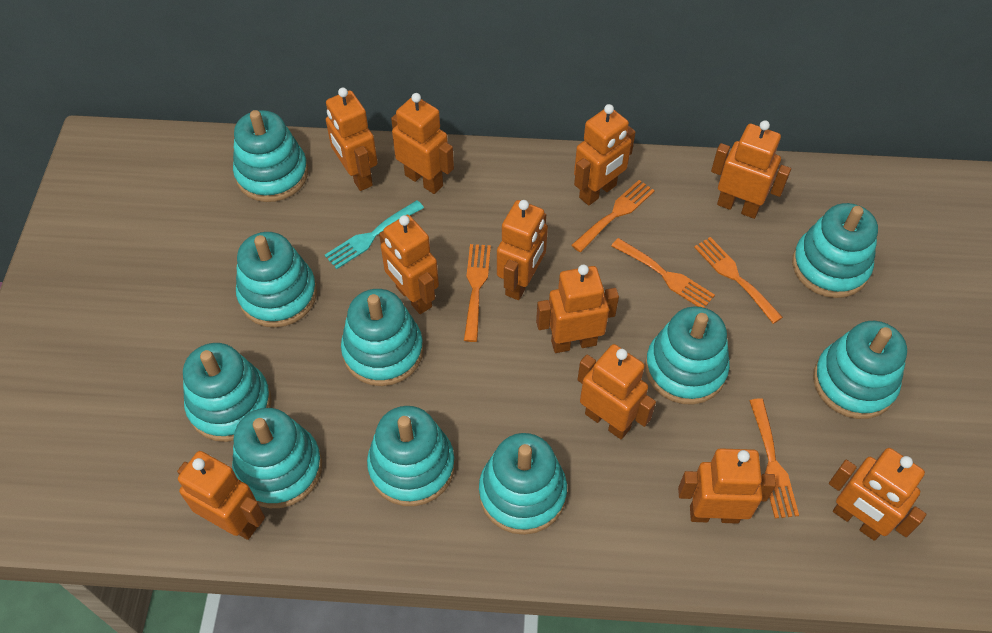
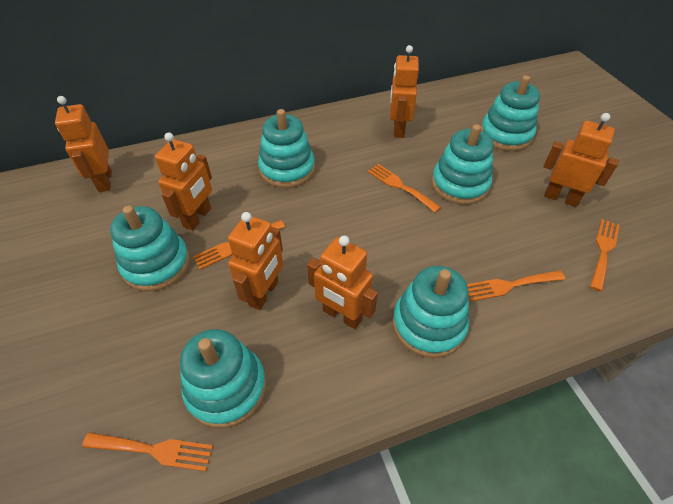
orange robot: 11 -> 6
turquoise fork: 1 -> 0
turquoise stacking toy: 10 -> 6

